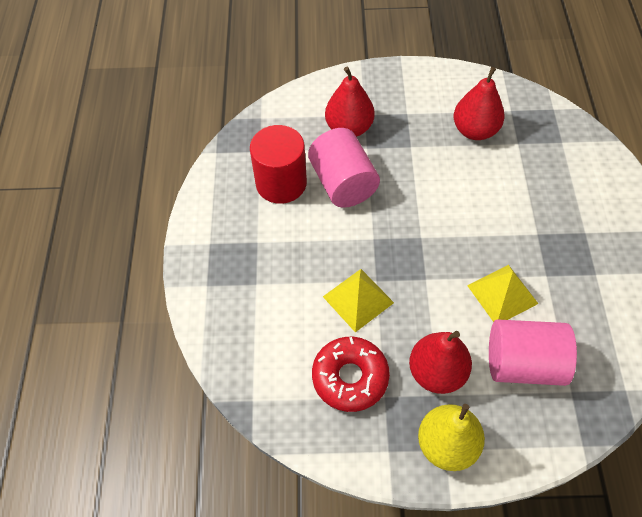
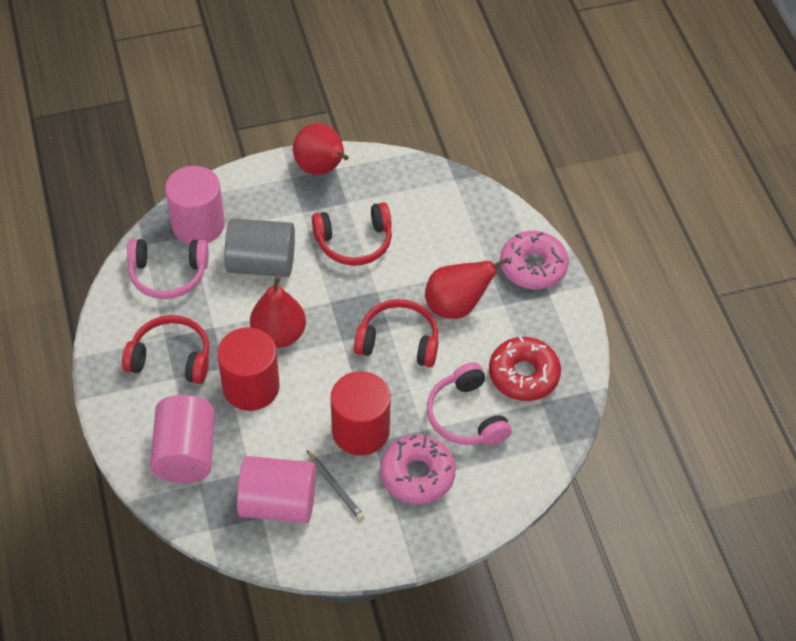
grey cylinder: 0 -> 1
grey pencil: 0 -> 1
pink cylinder: 2 -> 3
pink donut: 0 -> 2
pink headphones: 0 -> 2
red cylinder: 1 -> 2
red headphones: 0 -> 3
yellow pear: 1 -> 0
yellow pyramid: 2 -> 0

